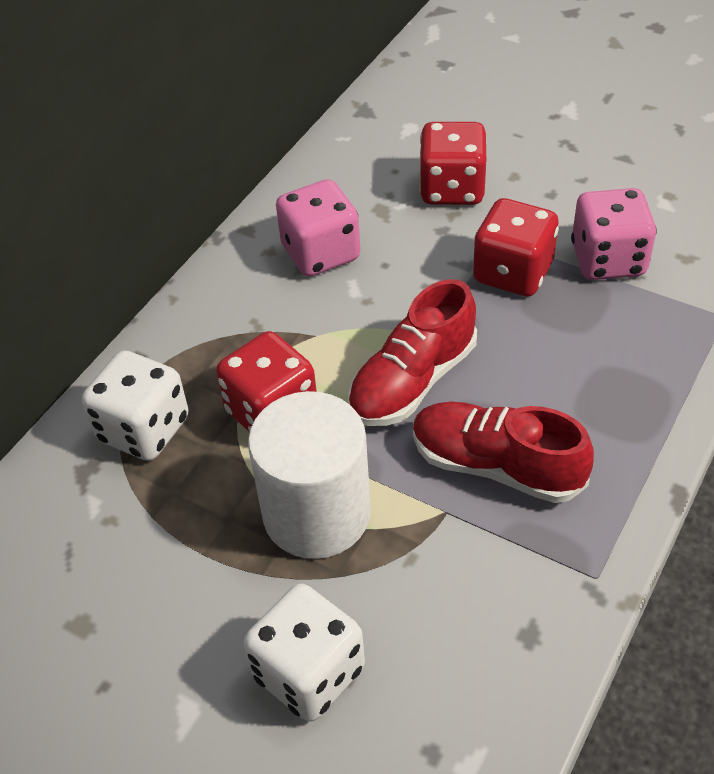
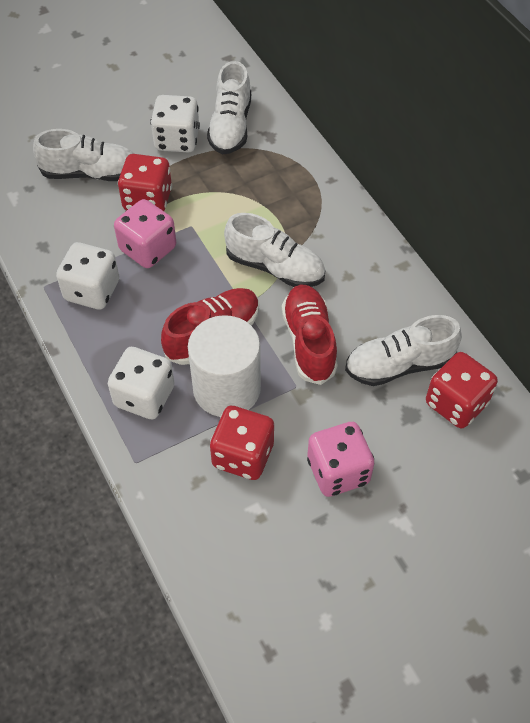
white dice: 2 -> 3
white shoe: 0 -> 4

